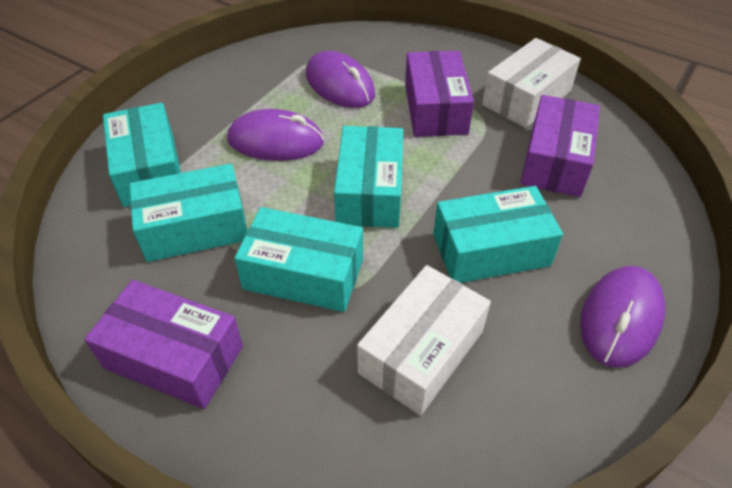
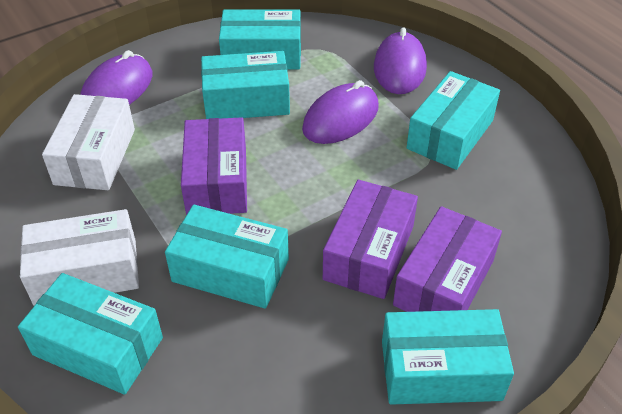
turquoise box: 5 -> 6

